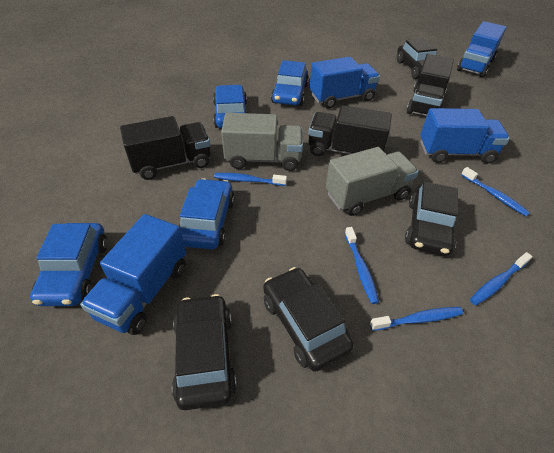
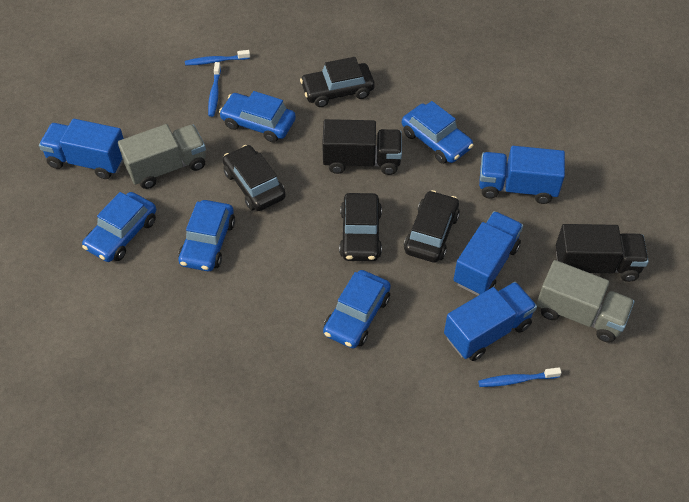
black truck: 3 -> 2
blue car: 4 -> 5
blue toothbrush: 5 -> 3

